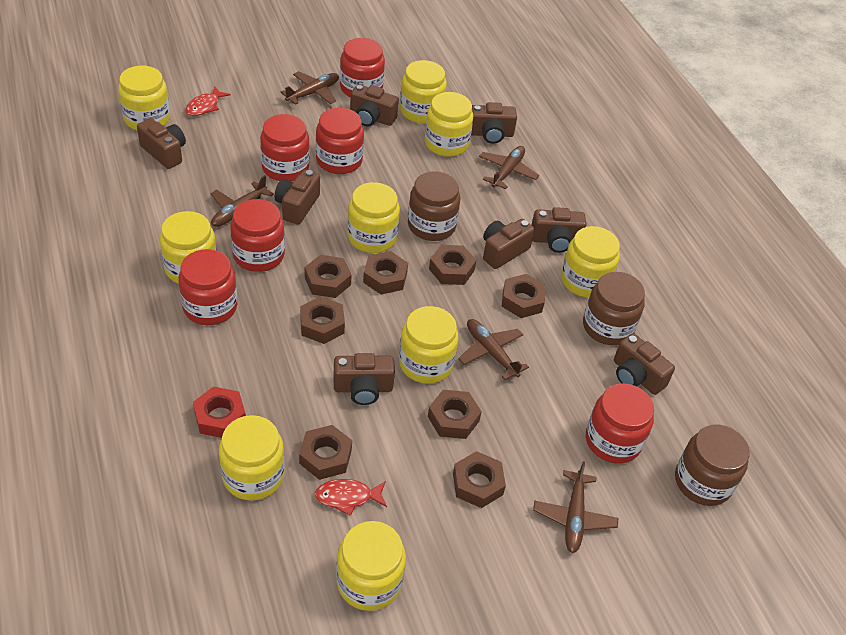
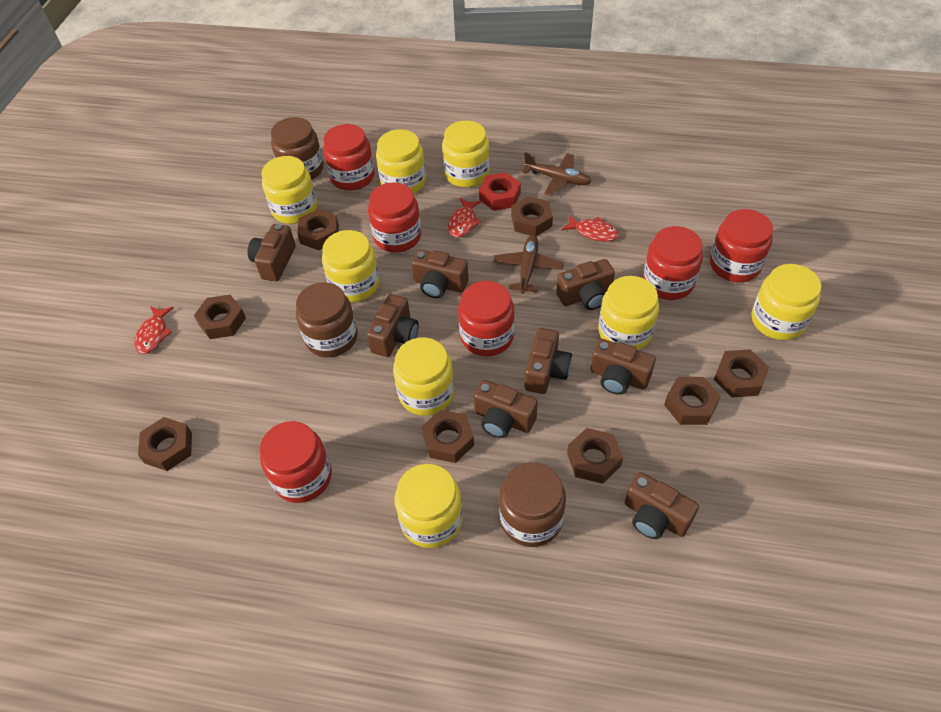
brown plane: 5 -> 2
red fish: 2 -> 3
yellow jar: 9 -> 8

